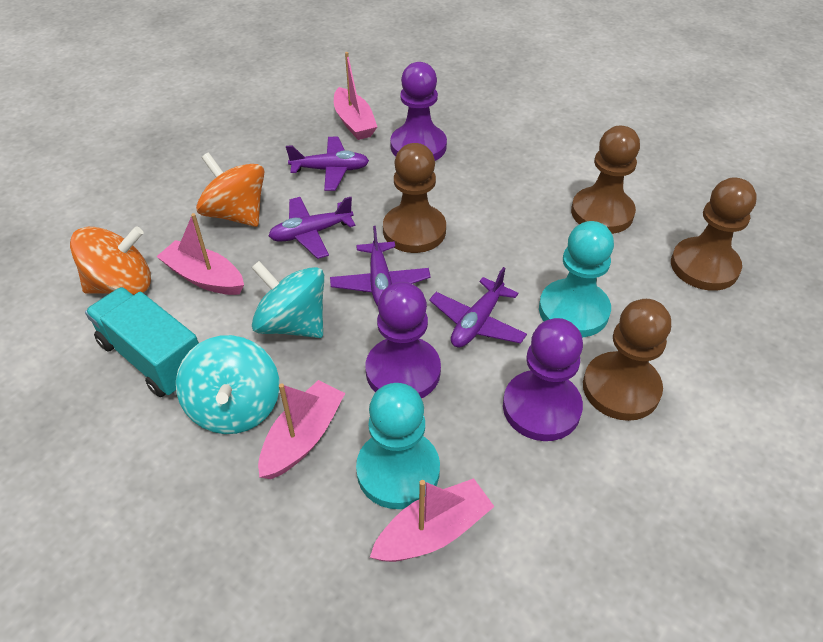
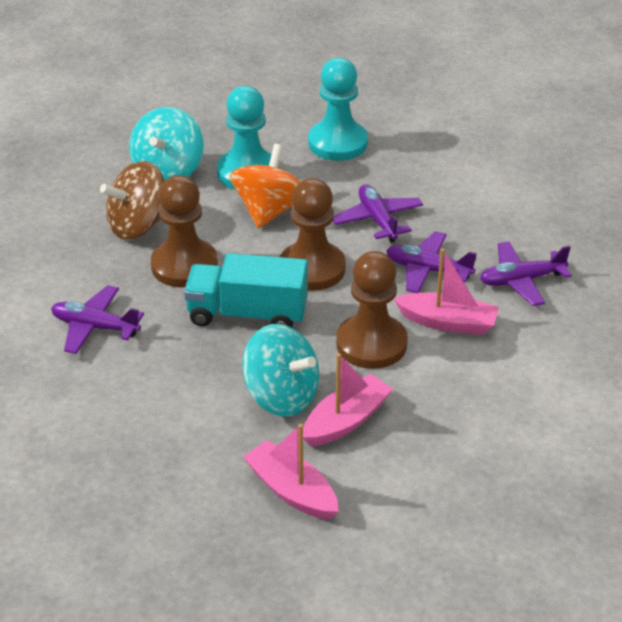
brown pawn: 4 -> 3
brown spinning top: 0 -> 1
orange spinning top: 2 -> 1
pink boat: 4 -> 3
purple pawn: 3 -> 0

